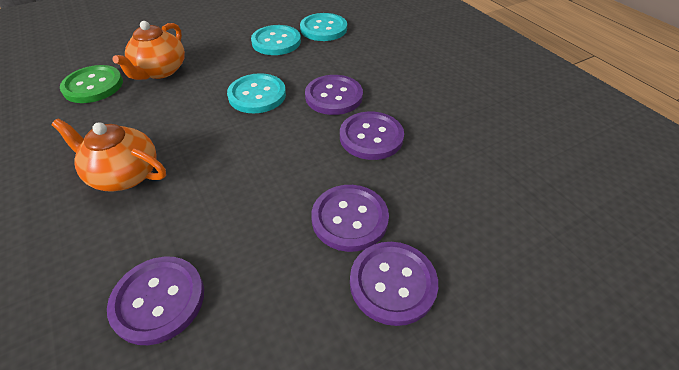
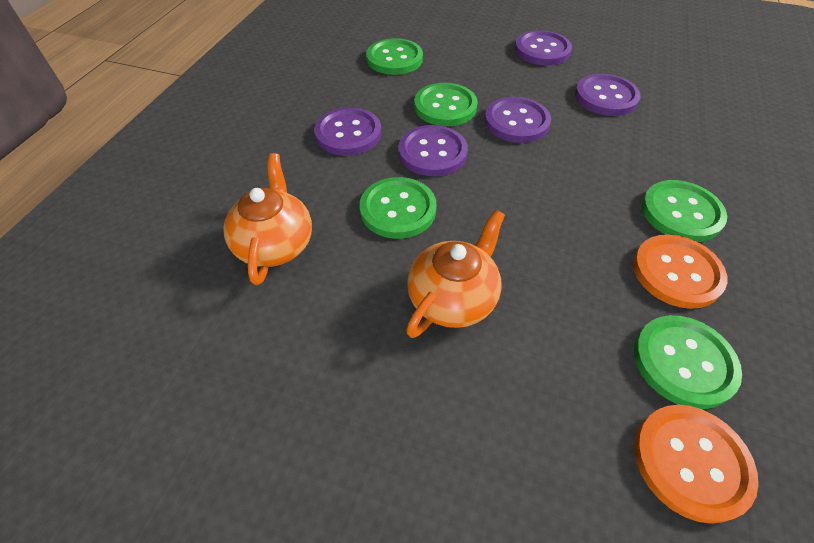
green button: 1 -> 5
orange button: 0 -> 2
turquoise button: 3 -> 0

